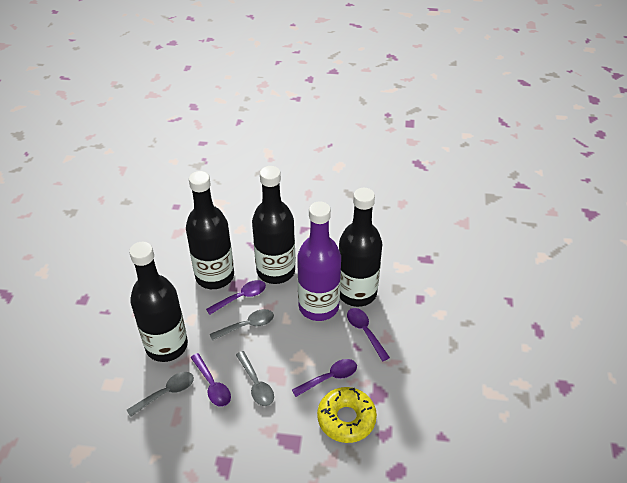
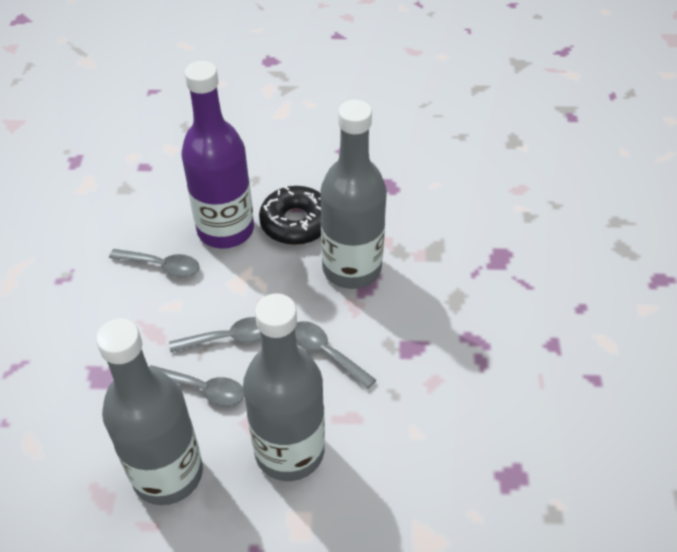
black bottle: 4 -> 0
black donut: 0 -> 1
grey bottle: 0 -> 3
grey spoon: 3 -> 4
purple spoon: 4 -> 0
yellow donut: 1 -> 0

